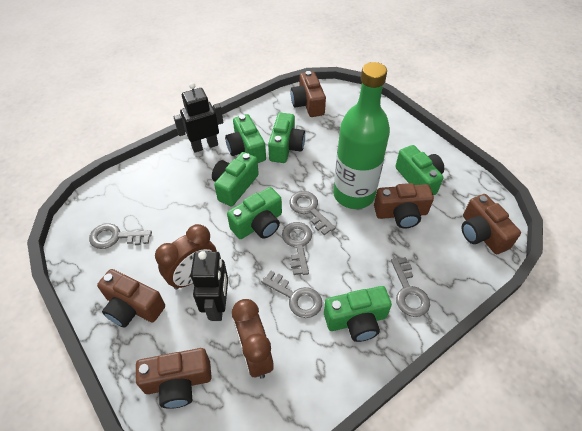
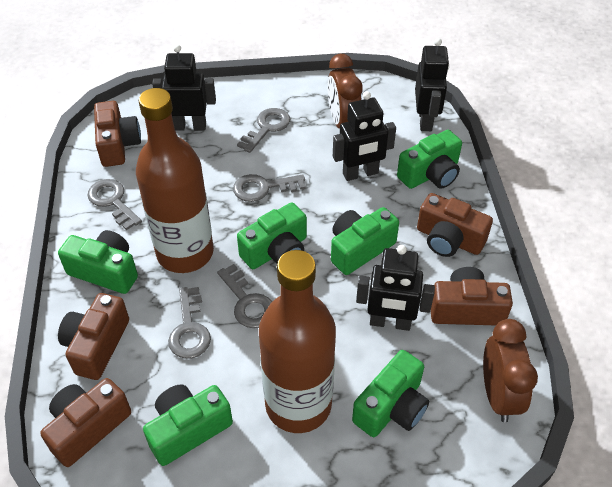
black robot: 2 -> 4
brown bottle: 0 -> 2
green bottle: 1 -> 0

